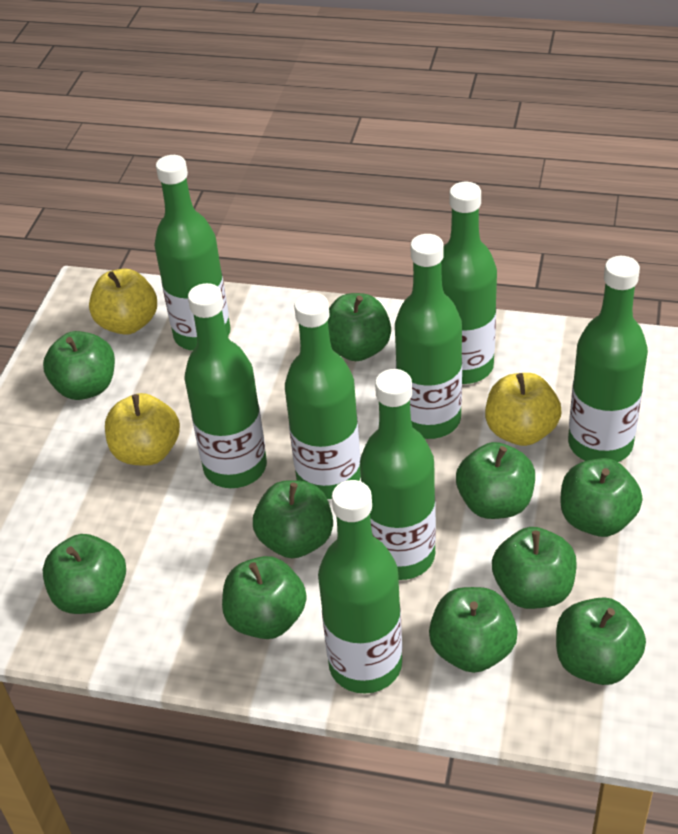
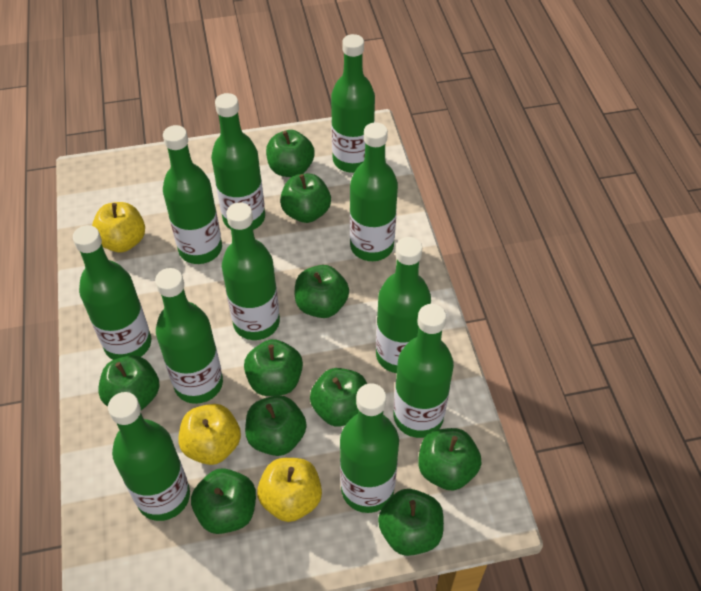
green bottle: 8 -> 11

